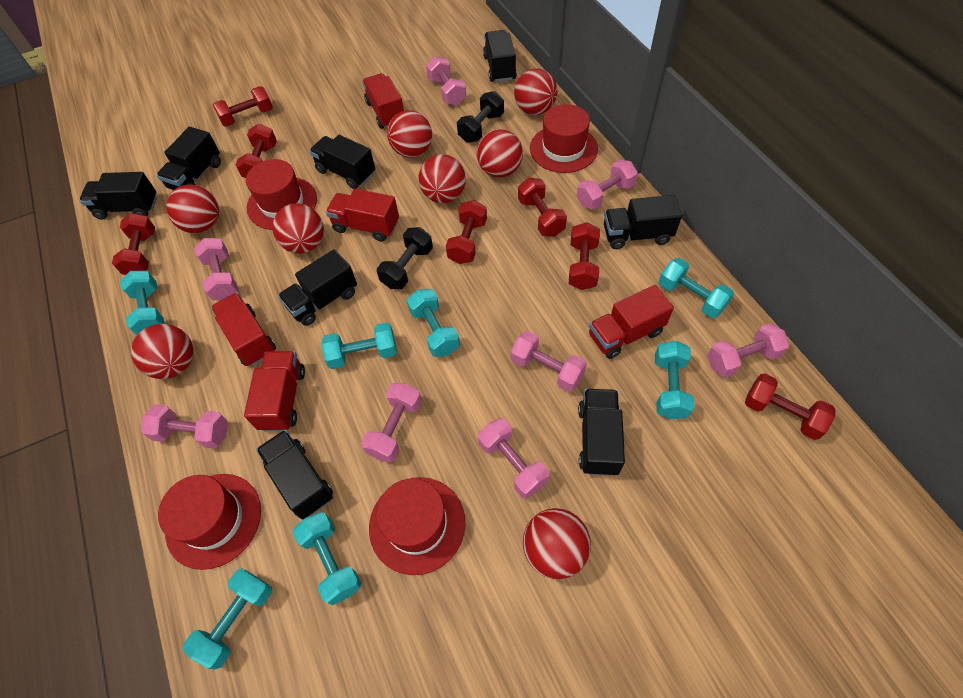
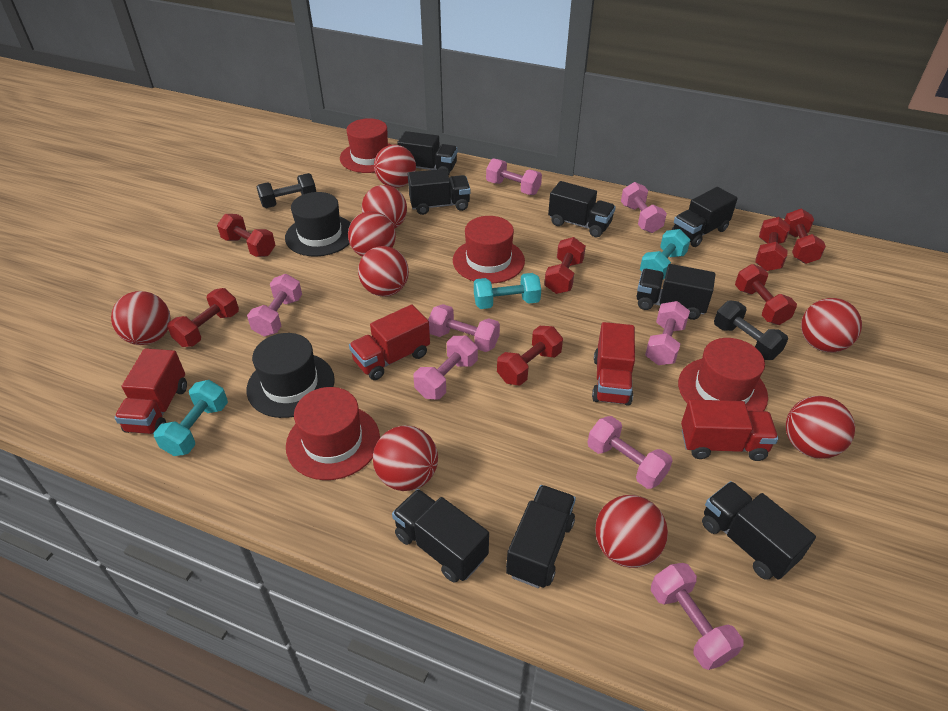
black hat: 0 -> 2
red ball: 8 -> 9
red truck: 5 -> 4
turquoise dumbbell: 7 -> 3

